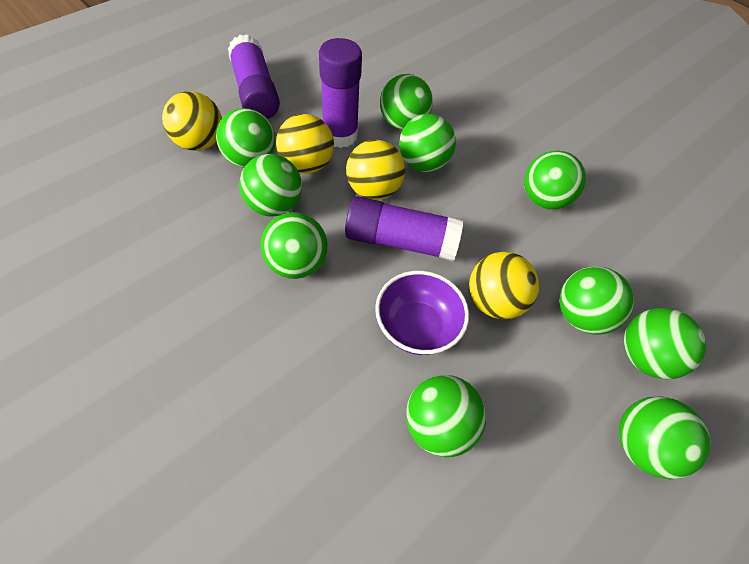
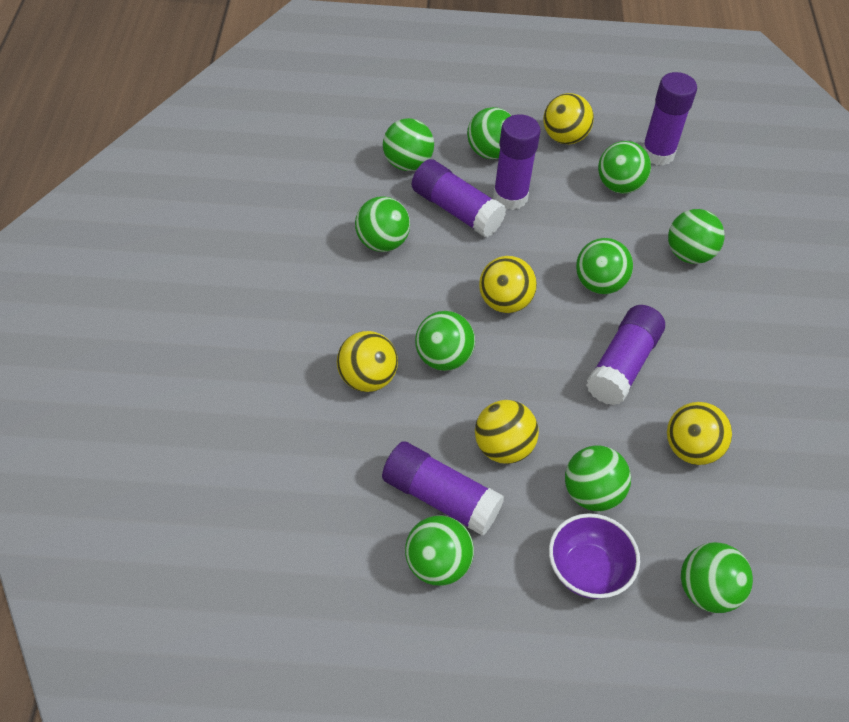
purple glue stick: 3 -> 5
yellow ball: 4 -> 5

